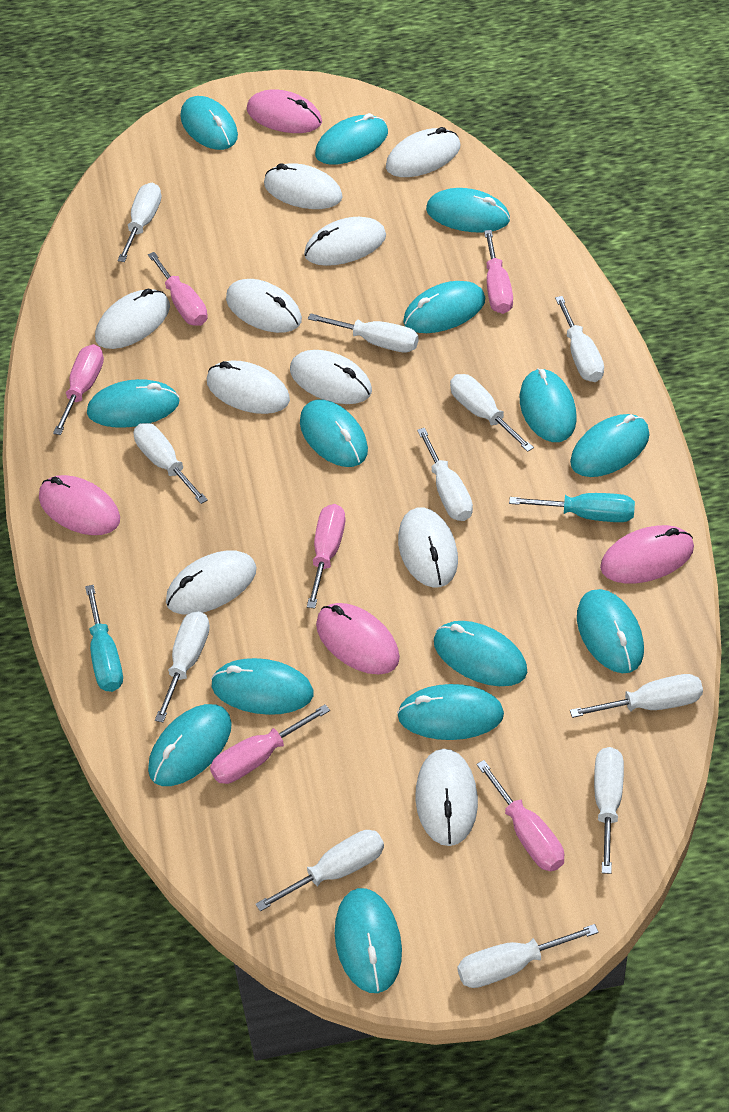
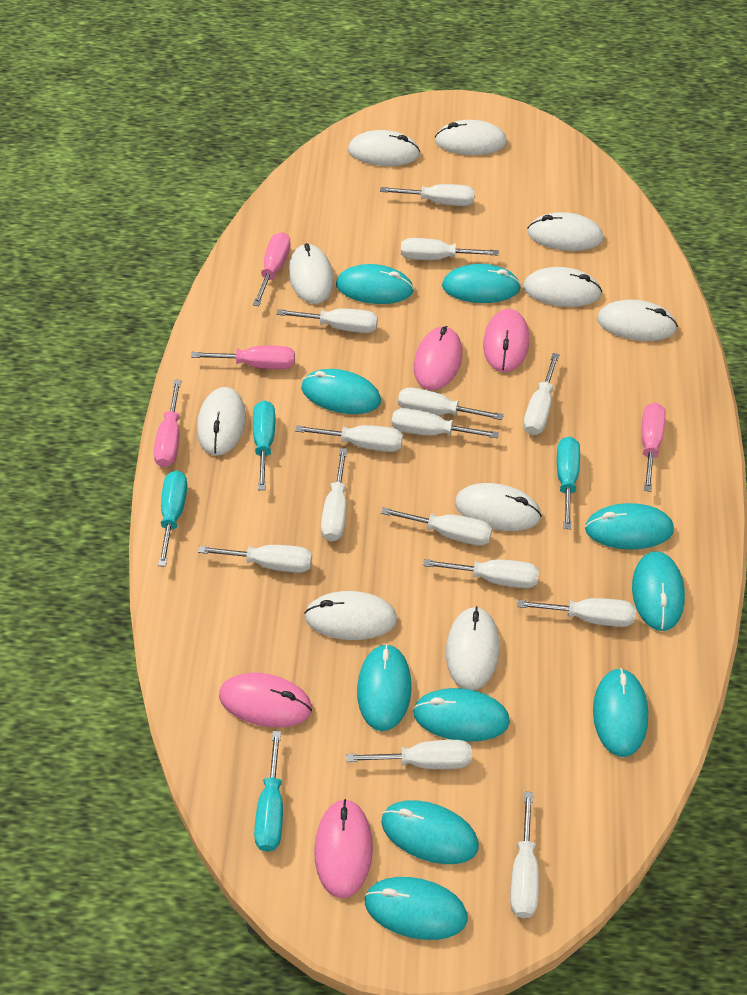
pink screwdriver: 6 -> 4
turquoise mouse: 14 -> 10
turquoise screwdriver: 2 -> 4
white screwdriver: 11 -> 14

